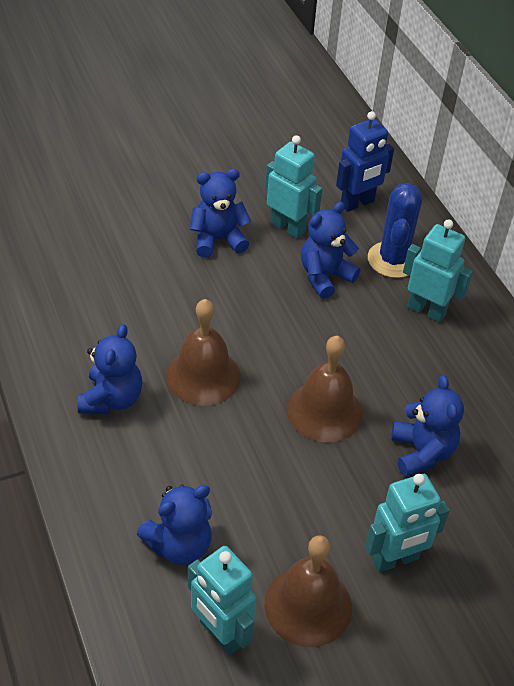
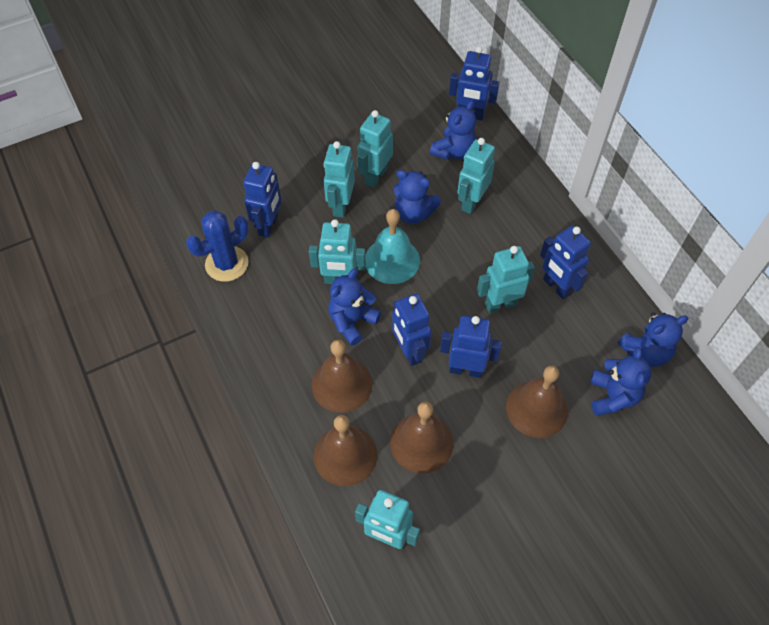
blue robot: 1 -> 5
brown bell: 3 -> 4
turquoise bell: 0 -> 1
turquoise robot: 4 -> 6

